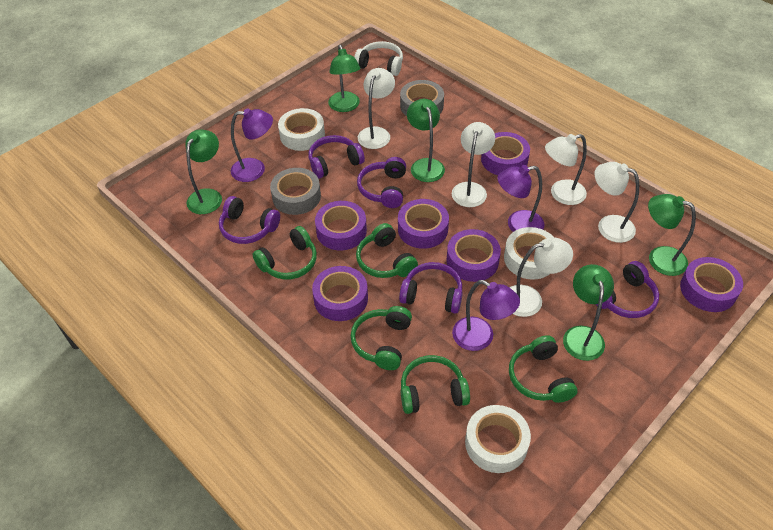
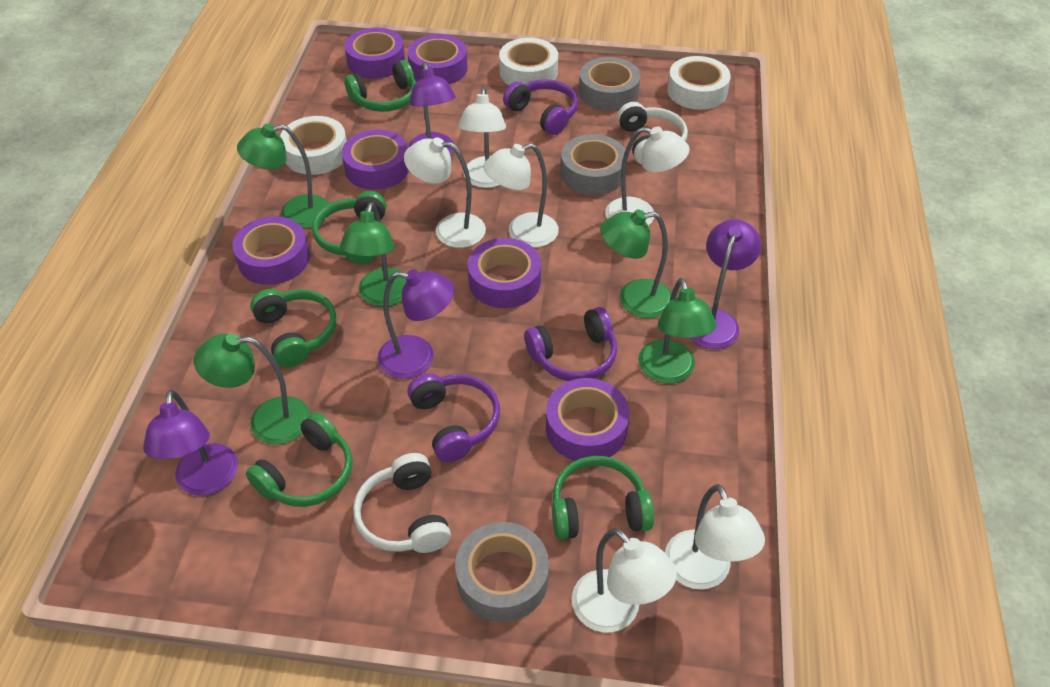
grey tape: 2 -> 3
purple headphones: 5 -> 3
purple lamp: 3 -> 4
white headphones: 1 -> 2
white lamp: 5 -> 6

